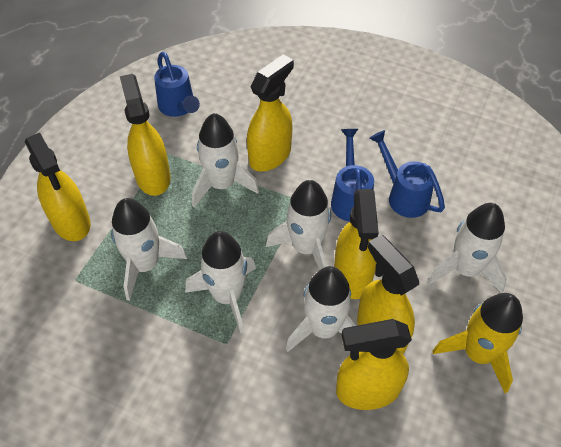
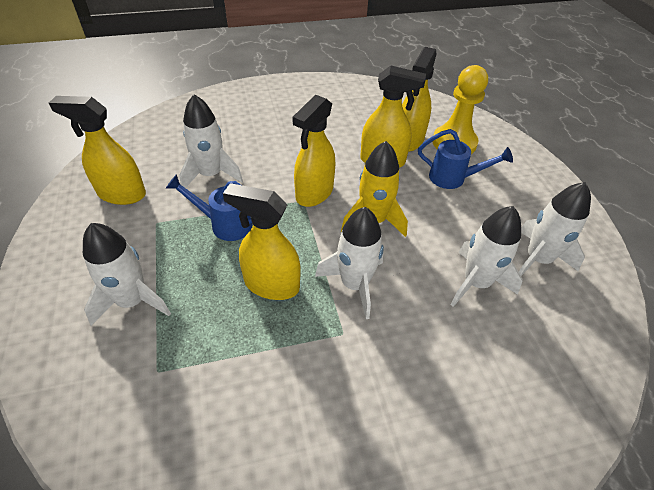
blue watering can: 3 -> 2
white rocket: 6 -> 5
yellow pawn: 0 -> 1
yellow spray bottle: 6 -> 5

